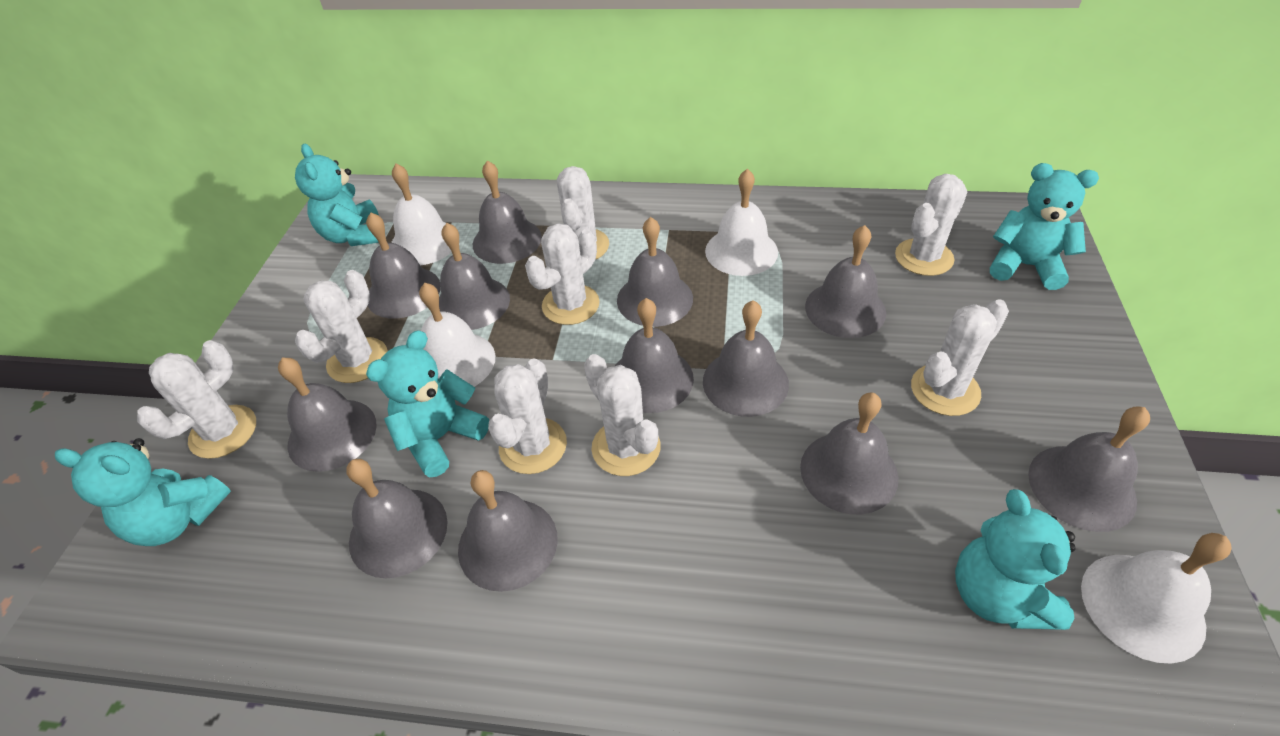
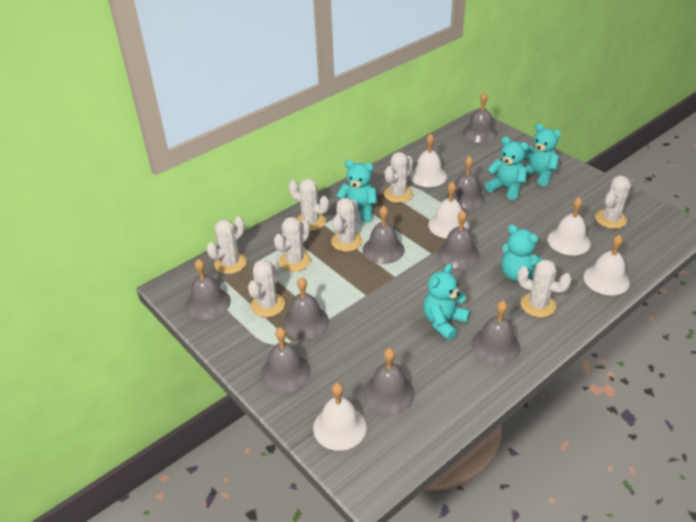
grey bell: 12 -> 9
white bell: 4 -> 5

